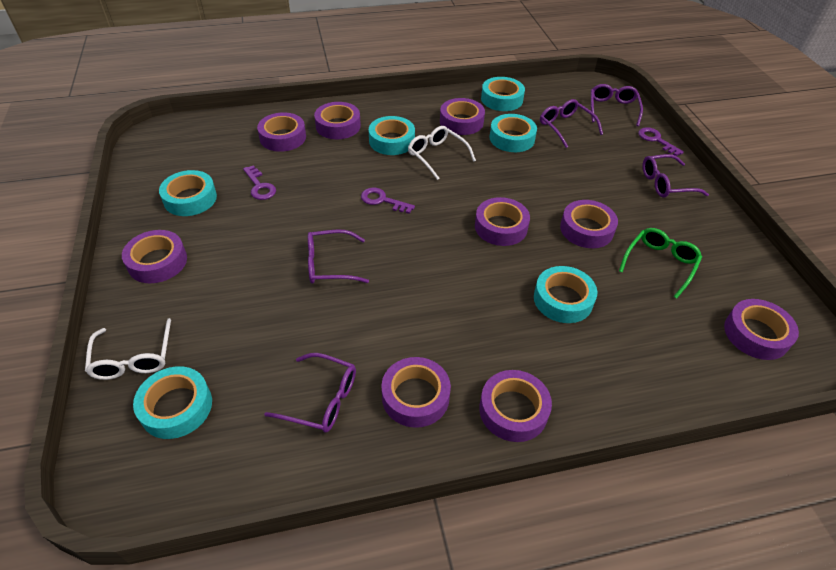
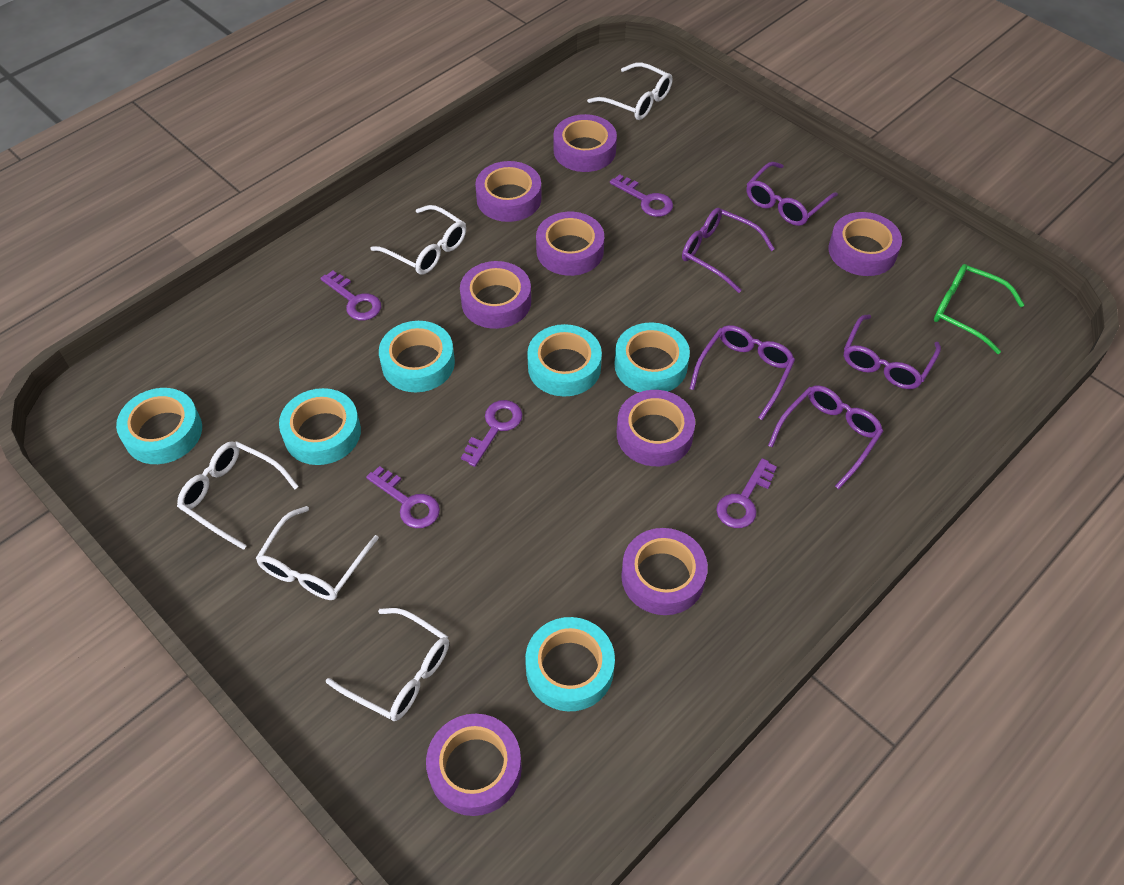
purple key: 3 -> 5
purple tape: 9 -> 8
white glasses: 2 -> 5

